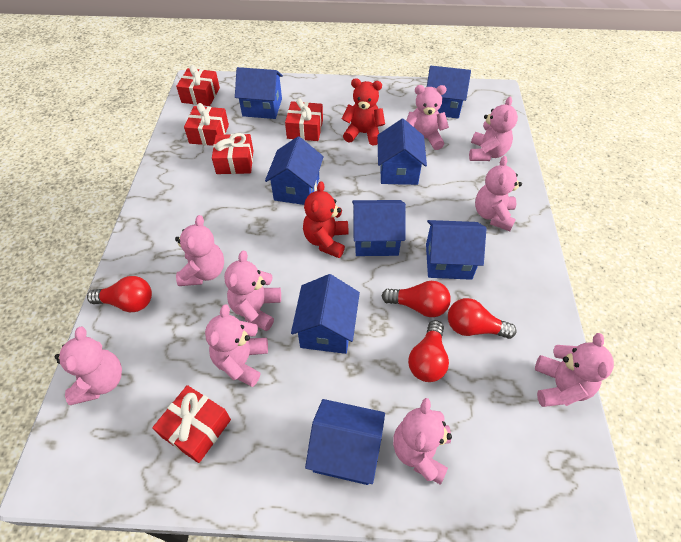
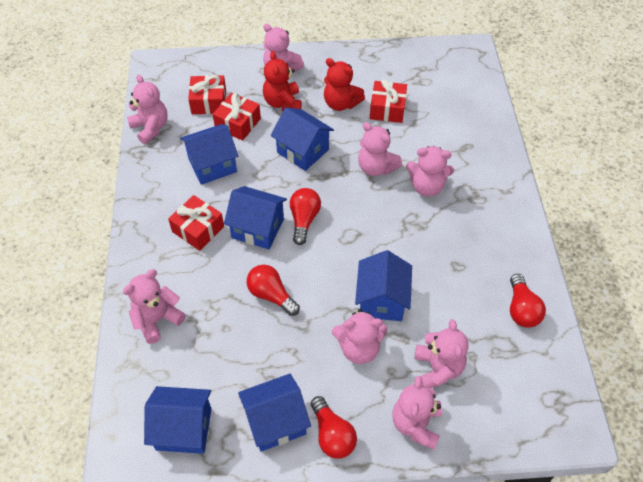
blue house: 8 -> 6
pink teddy bear: 9 -> 8
red gift: 5 -> 4

